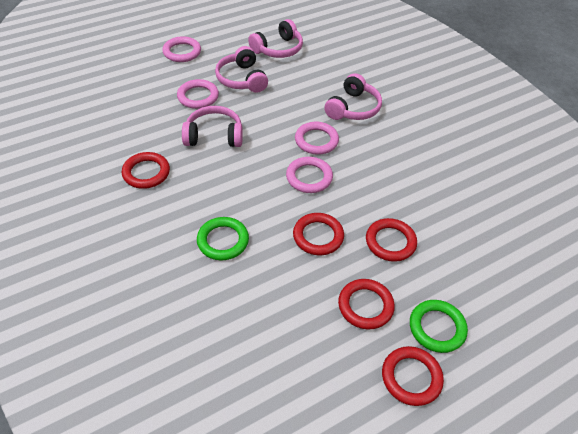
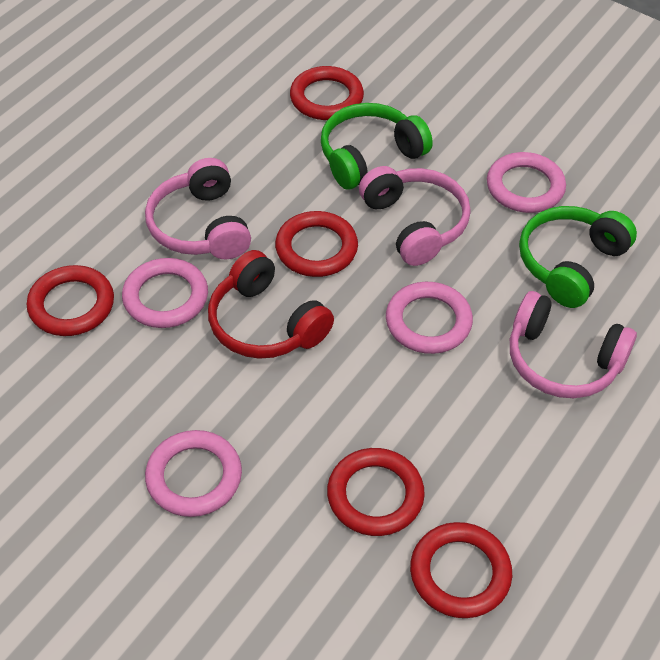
green headphones: 0 -> 2
green ring: 2 -> 0
pink headphones: 4 -> 3
red headphones: 0 -> 1

